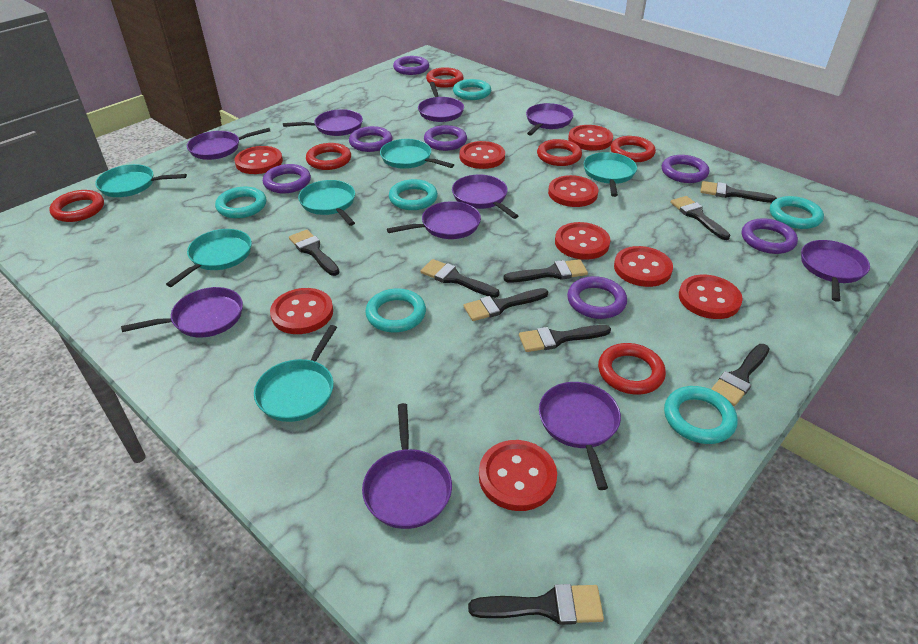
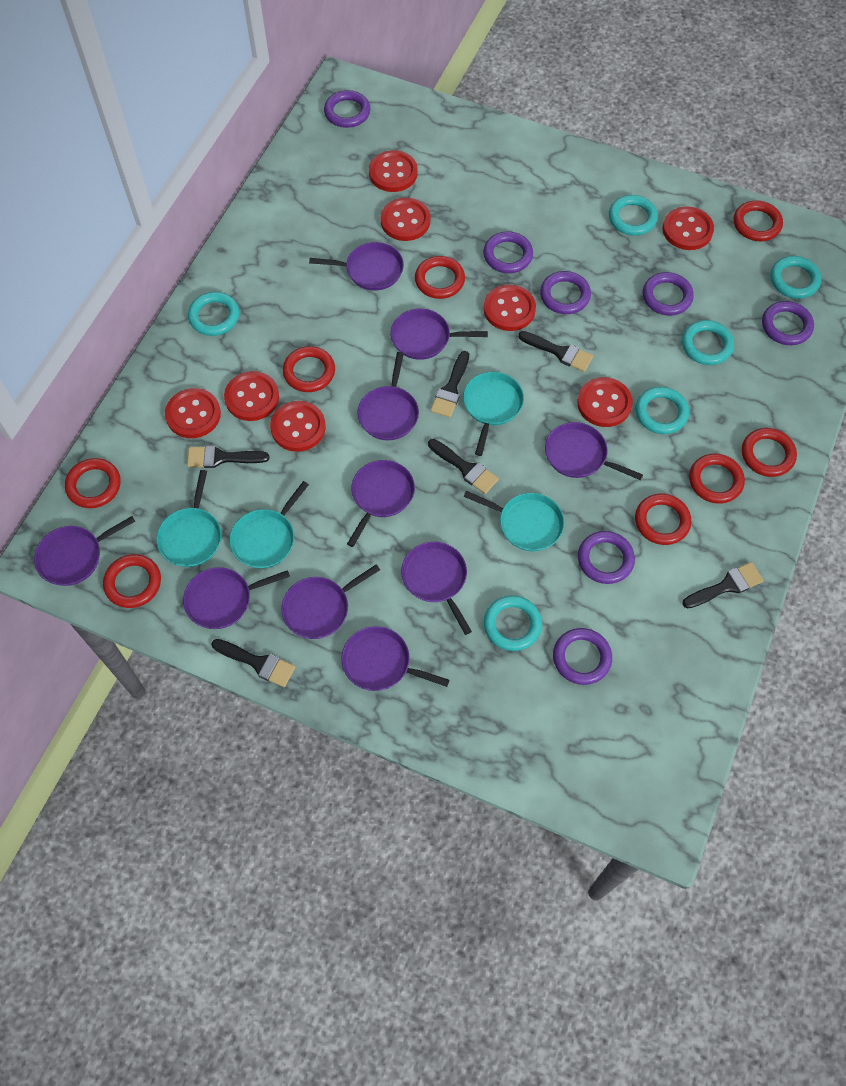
black brush: 9 -> 6
red button: 9 -> 8
red ring: 6 -> 8
turquoise pan: 6 -> 4

